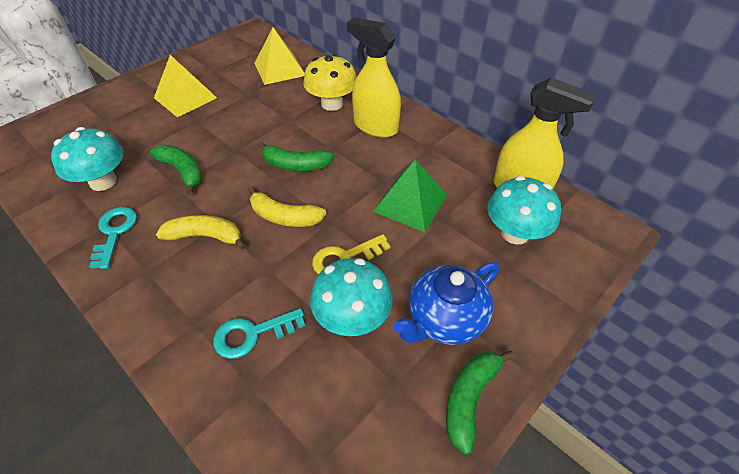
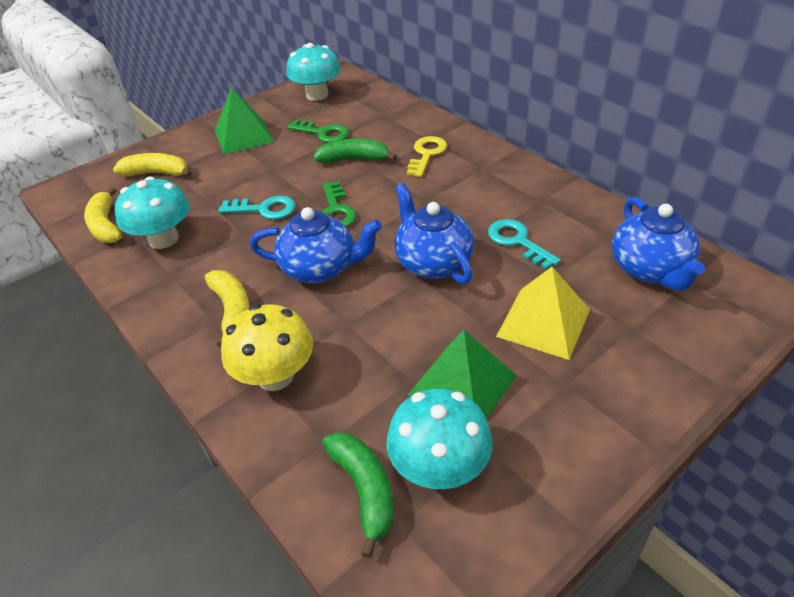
blue teapot: 1 -> 3
green banana: 3 -> 2
green key: 0 -> 2
green pyramid: 1 -> 2
yellow banana: 2 -> 3
yellow pyramid: 2 -> 1
yellow spray bottle: 2 -> 0

